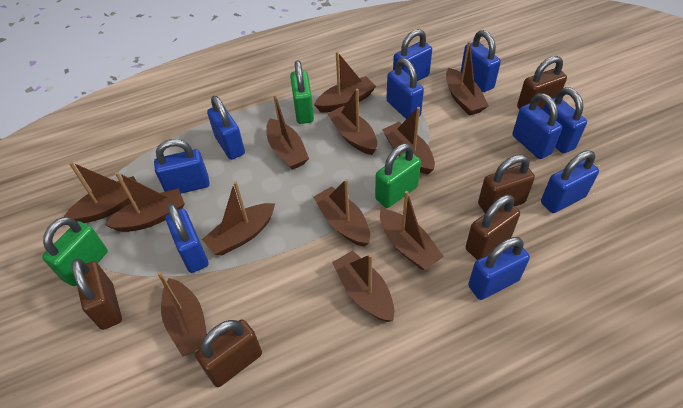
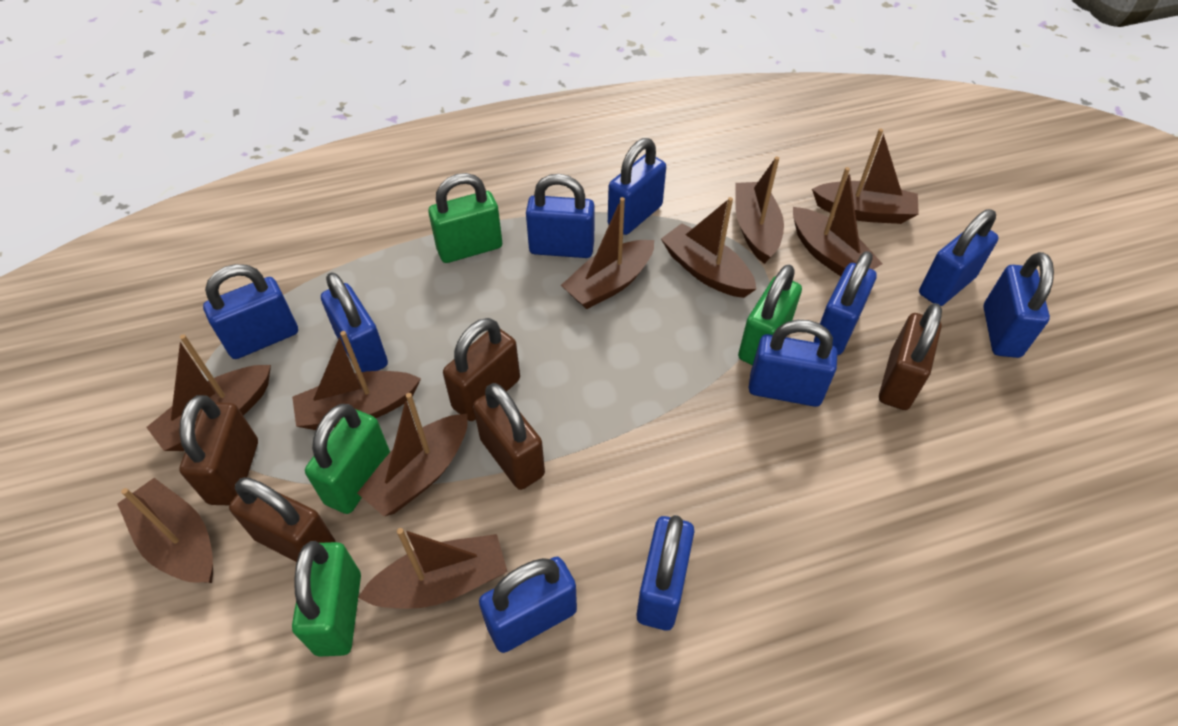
brown boat: 12 -> 10
green padlock: 3 -> 4

